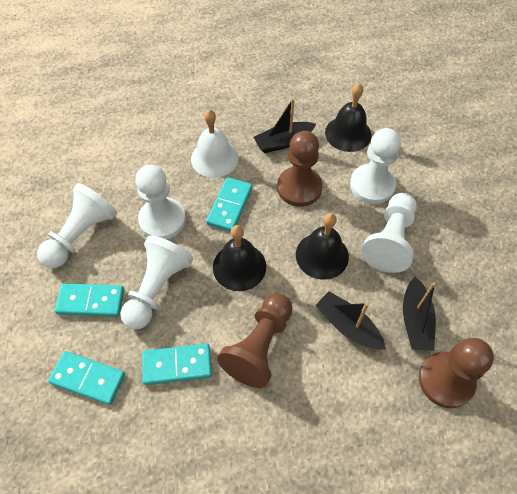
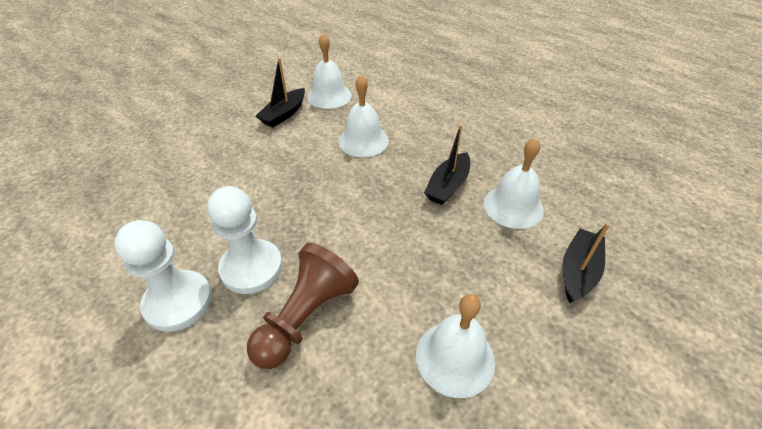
black bell: 3 -> 0
brown pawn: 3 -> 1
turquoise domino: 4 -> 0
white bell: 1 -> 4
white pawn: 5 -> 2

